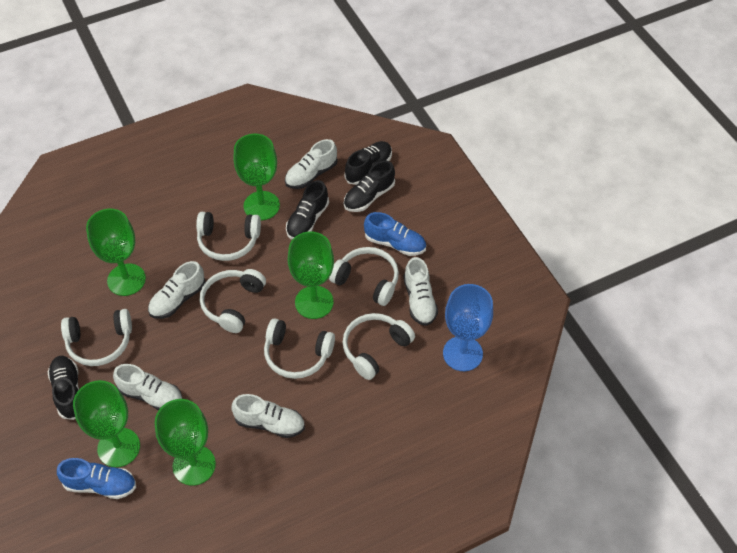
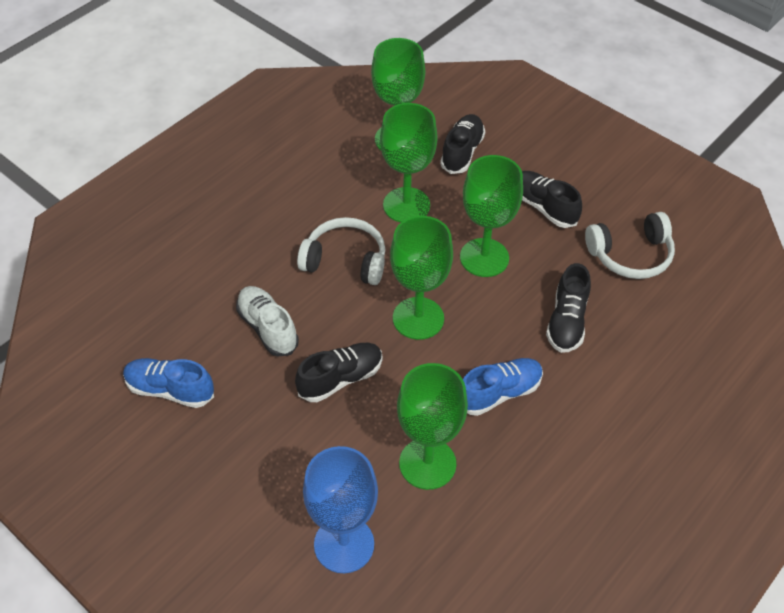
white headphones: 6 -> 2
white shoe: 5 -> 1

